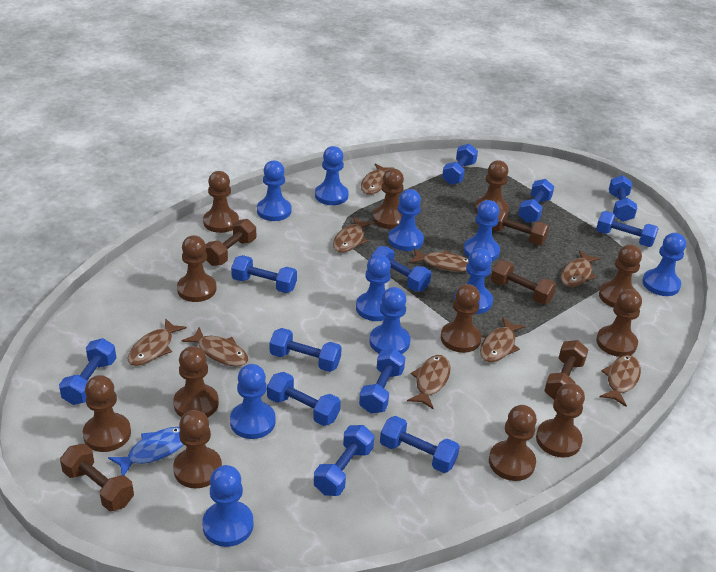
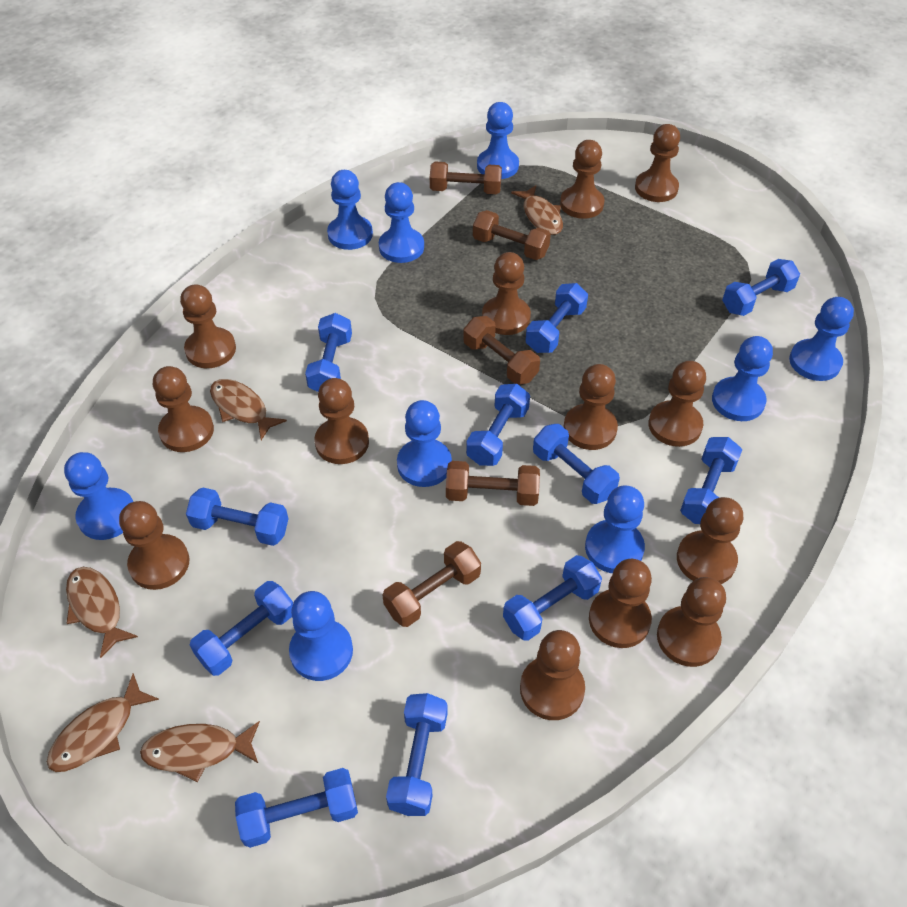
blue dumbbell: 12 -> 11
blue fish: 1 -> 0
blue pawn: 10 -> 9
brown fish: 9 -> 5
brown pawn: 12 -> 13

